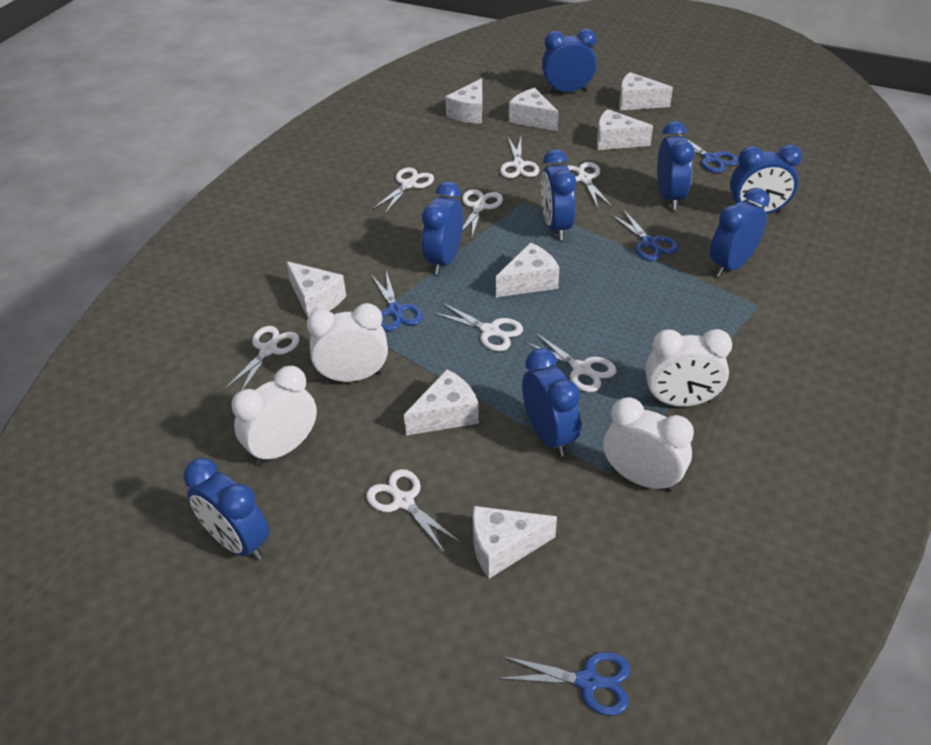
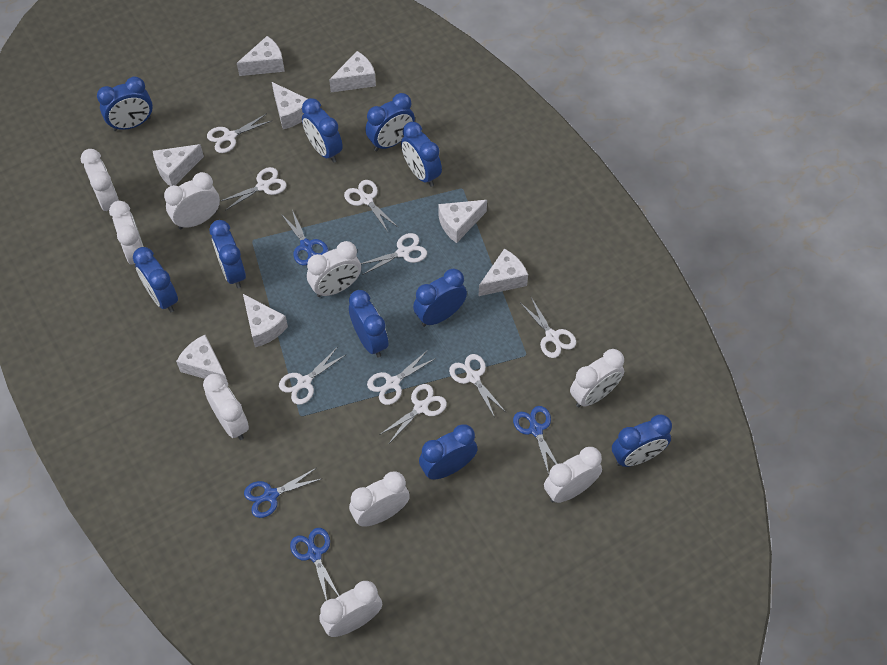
blue clock: 8 -> 10
white clock: 4 -> 9
white scissors: 8 -> 9

